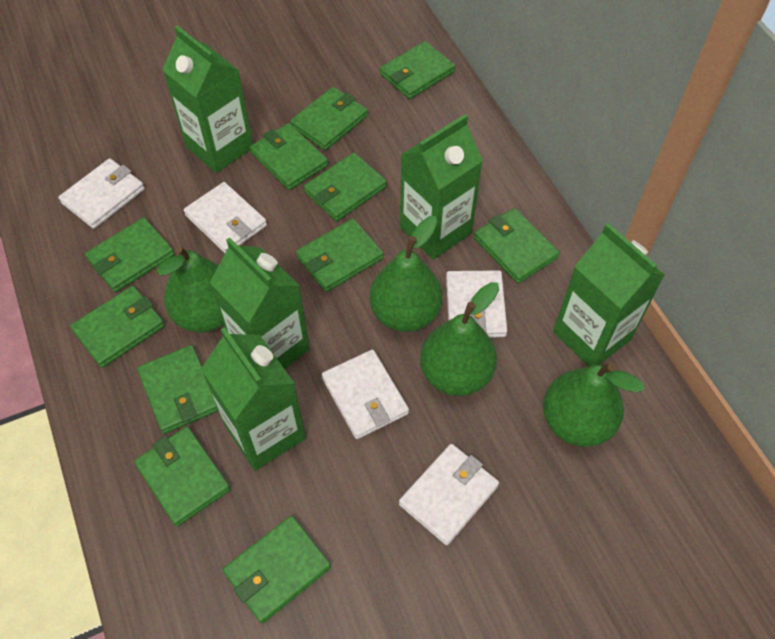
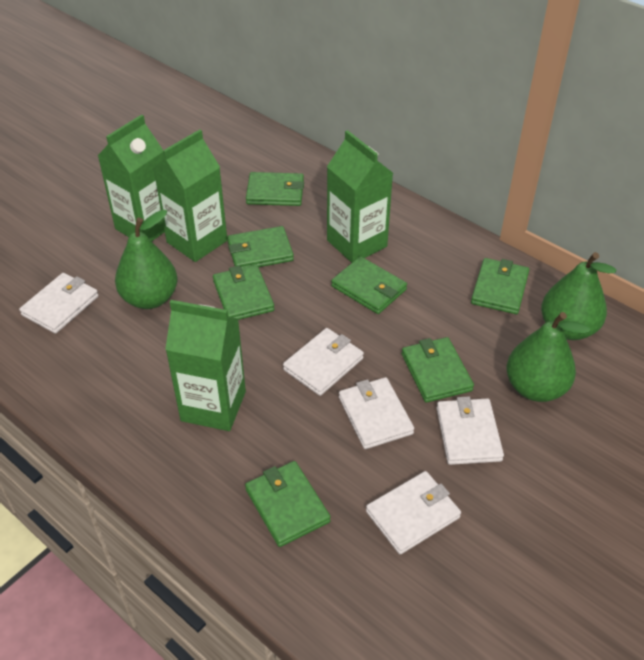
green carton: 5 -> 4
green pear: 4 -> 3
green wallet: 11 -> 7

